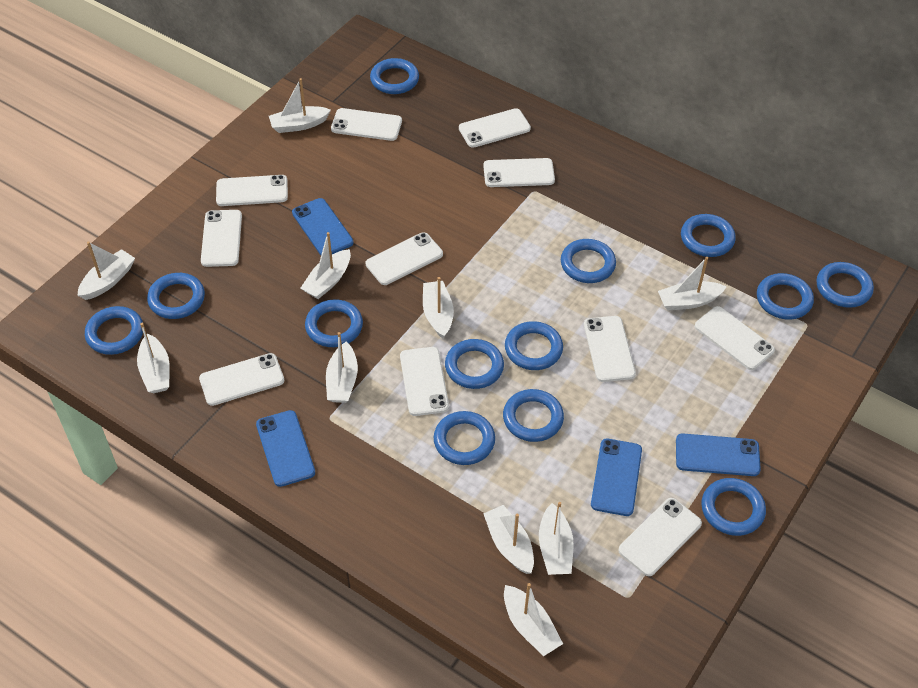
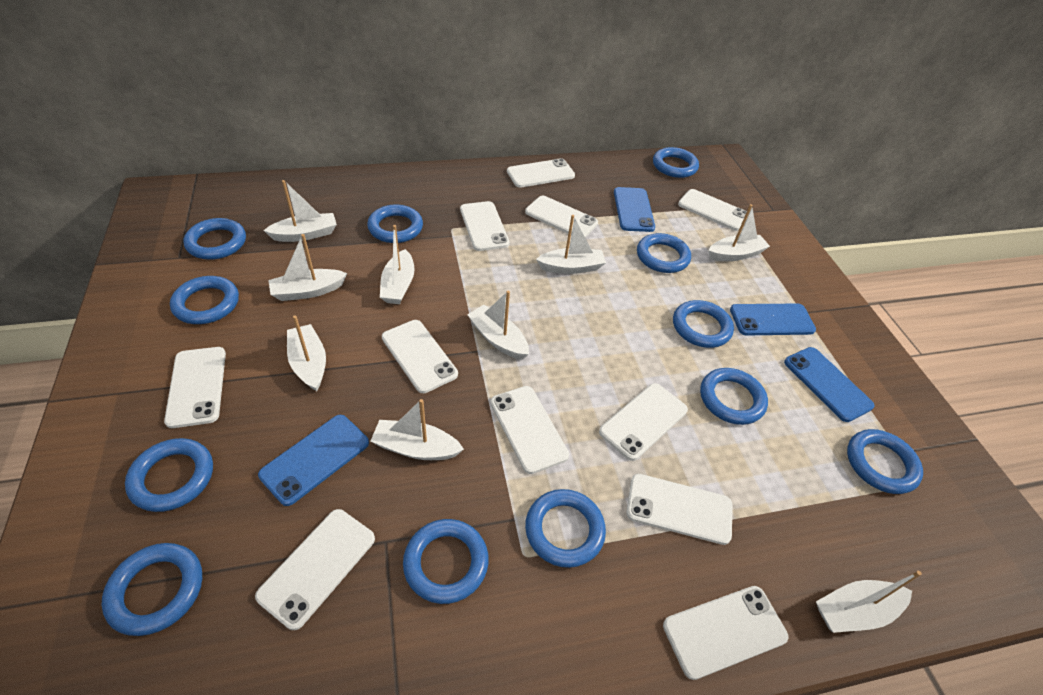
blue ring: 13 -> 12
white boat: 10 -> 9

